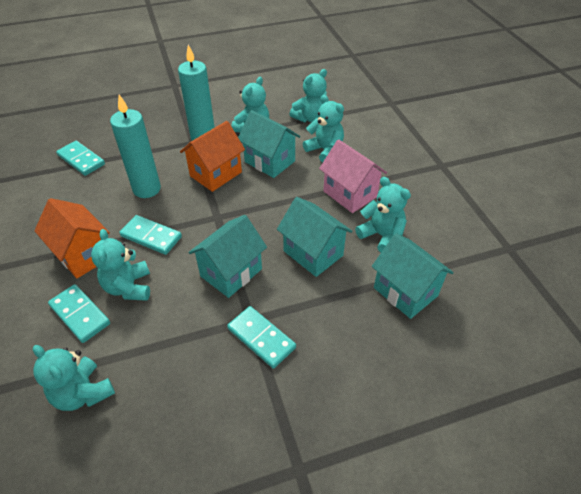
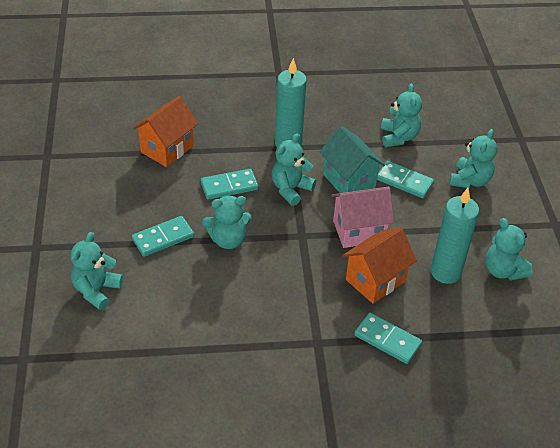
turquoise house: 4 -> 1

